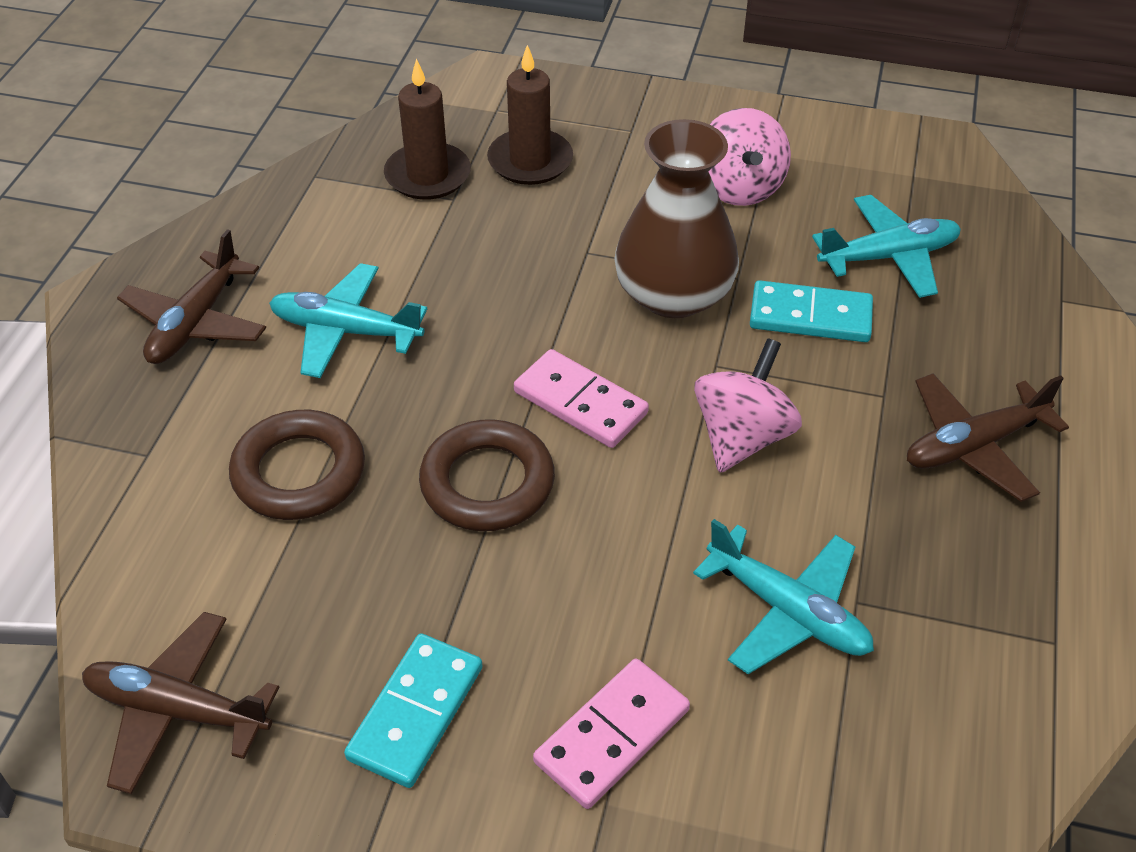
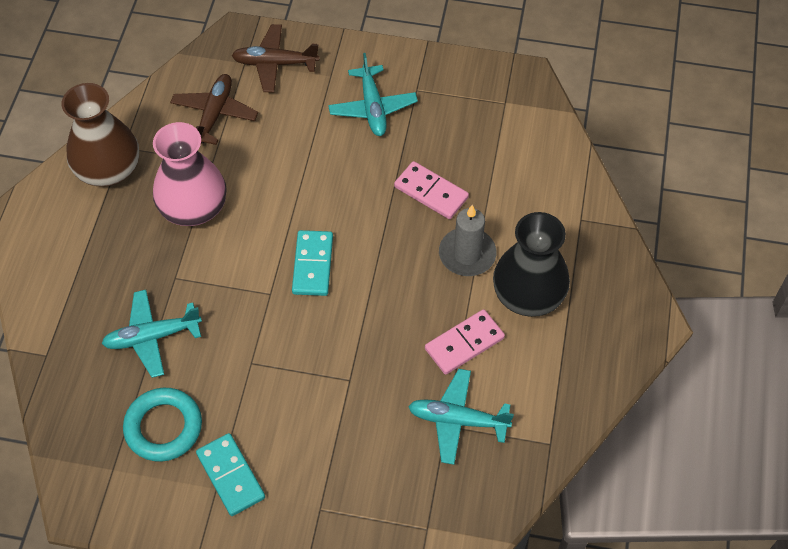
black vase: 0 -> 1
brown candle: 2 -> 0
brown plane: 3 -> 2
brown ring: 2 -> 0
grey candle: 0 -> 1
pink spinning top: 2 -> 0
pink vase: 0 -> 1
turquoise ring: 0 -> 1

